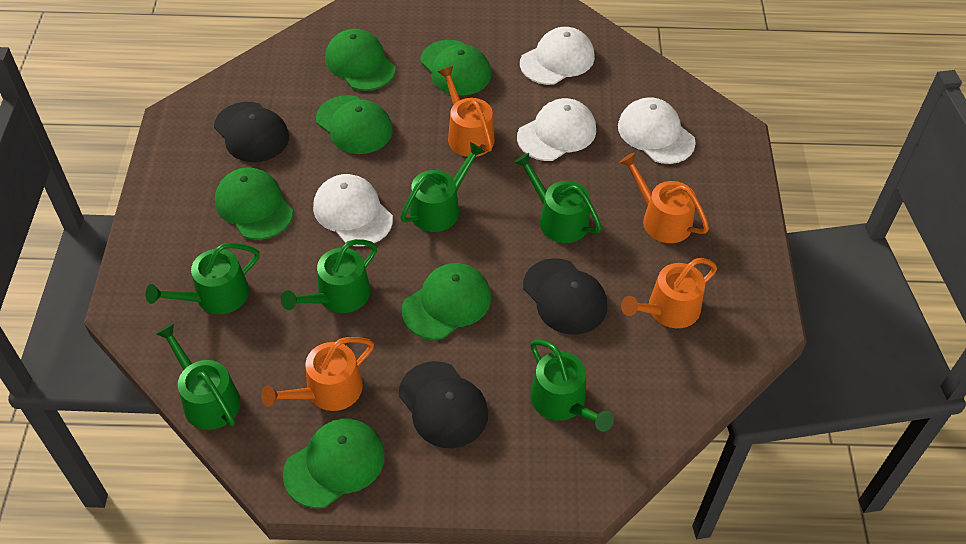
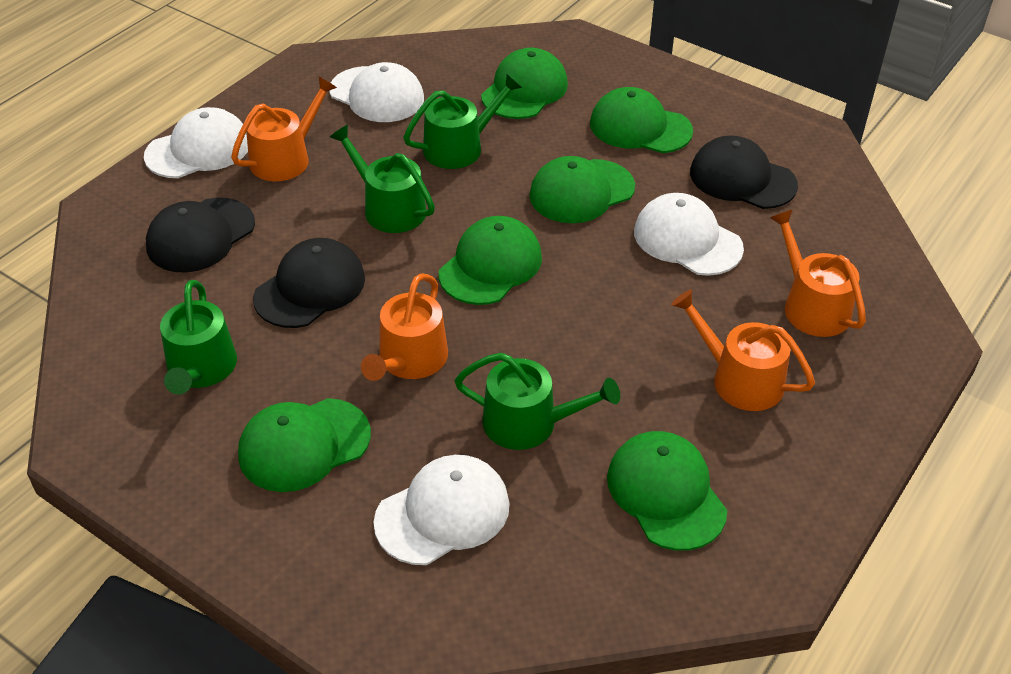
green watering can: 6 -> 4

